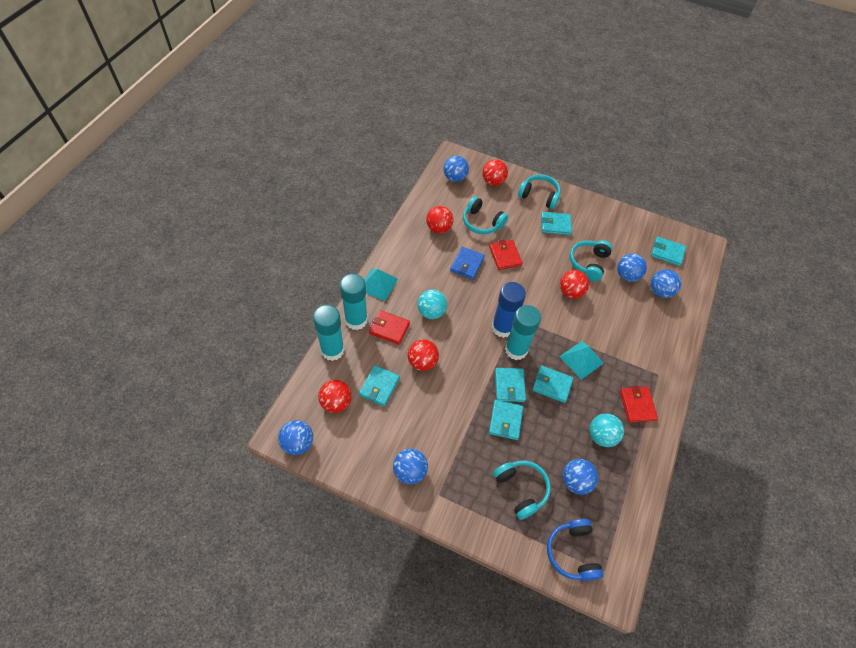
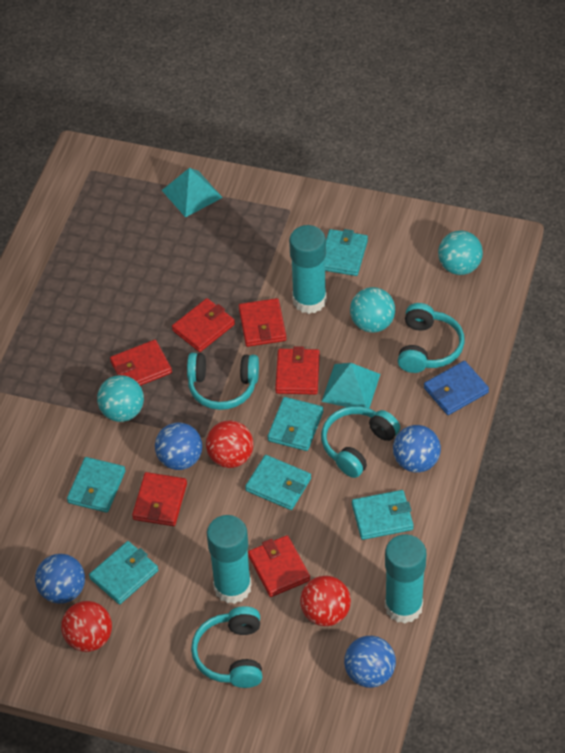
blue ball: 6 -> 4
blue glue stick: 1 -> 0
blue headphones: 1 -> 0
red ball: 5 -> 3
red wallet: 3 -> 6
turquoise ball: 2 -> 3

